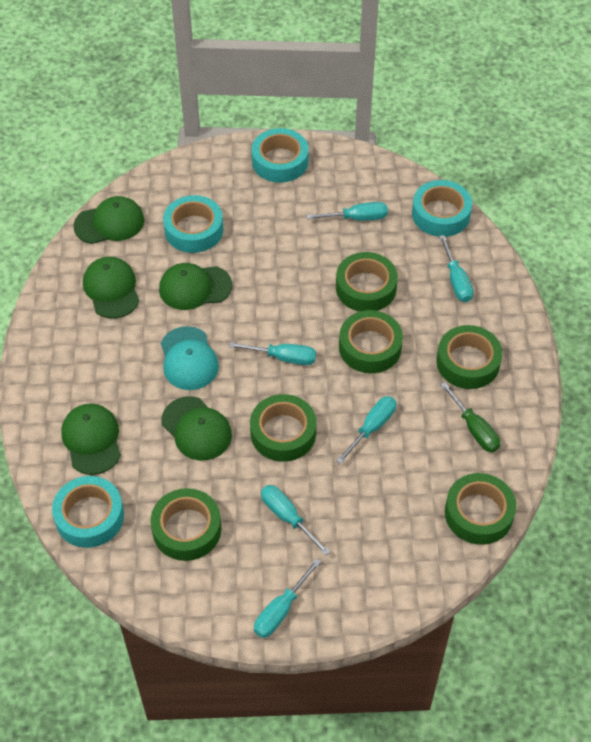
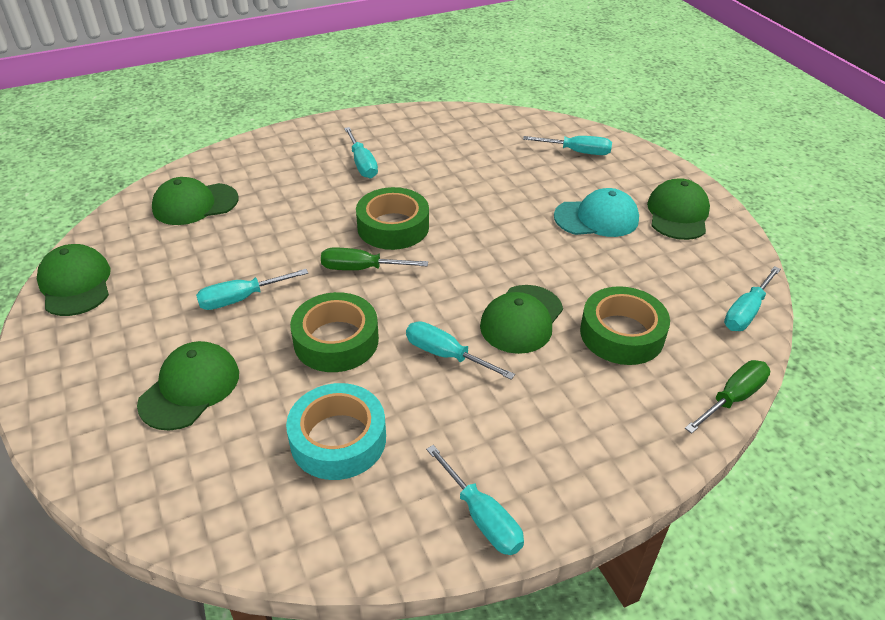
green screwdriver: 1 -> 2
green tape: 6 -> 3
turquoise tape: 4 -> 1

